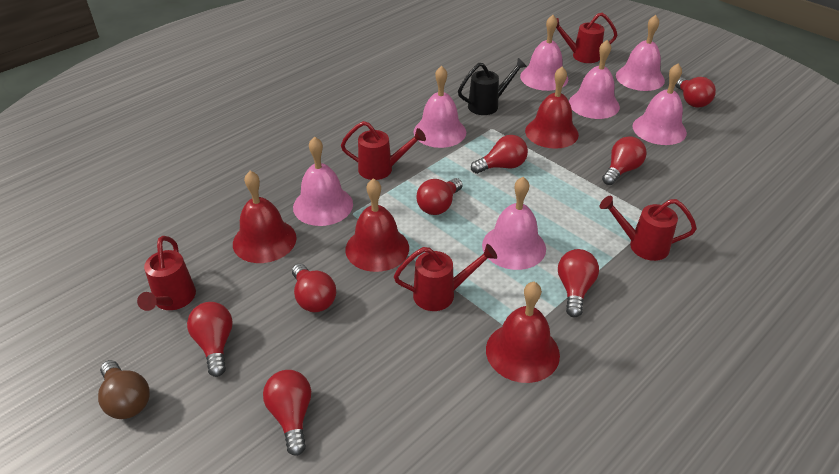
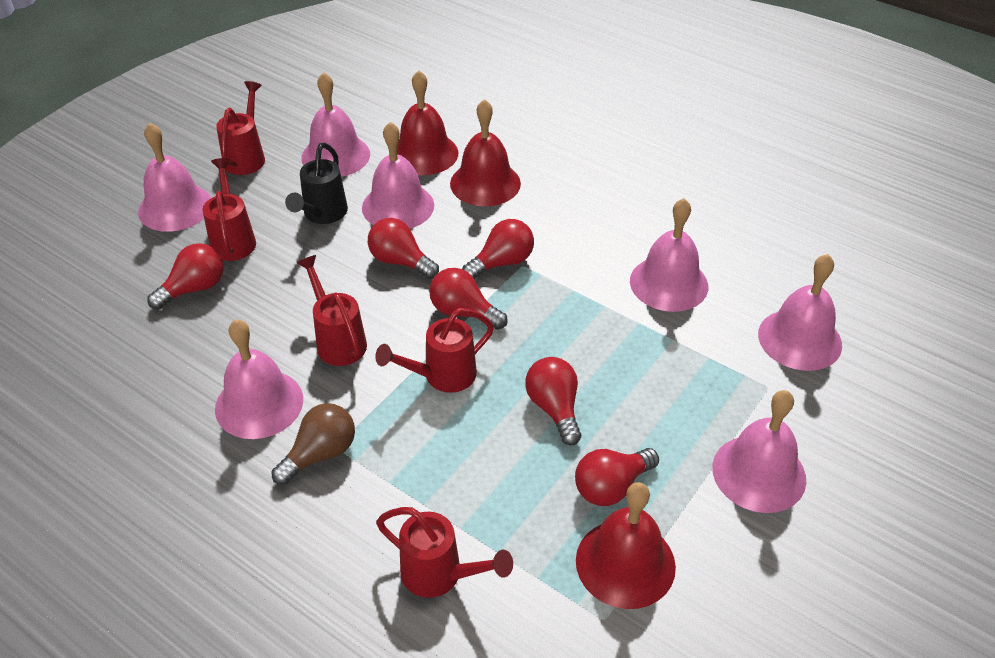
red bell: 4 -> 3
red light bulb: 8 -> 6

